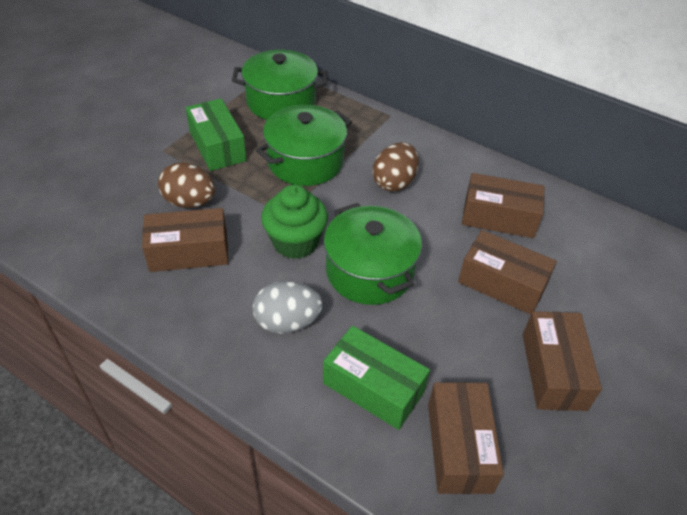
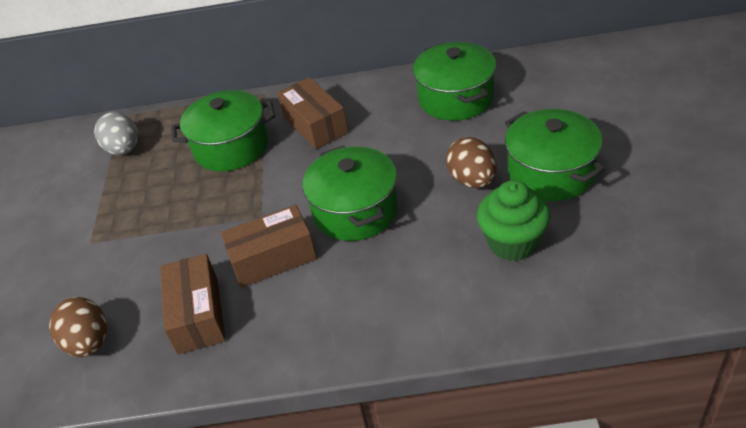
brown box: 5 -> 3
green box: 2 -> 0
green pot: 3 -> 4

